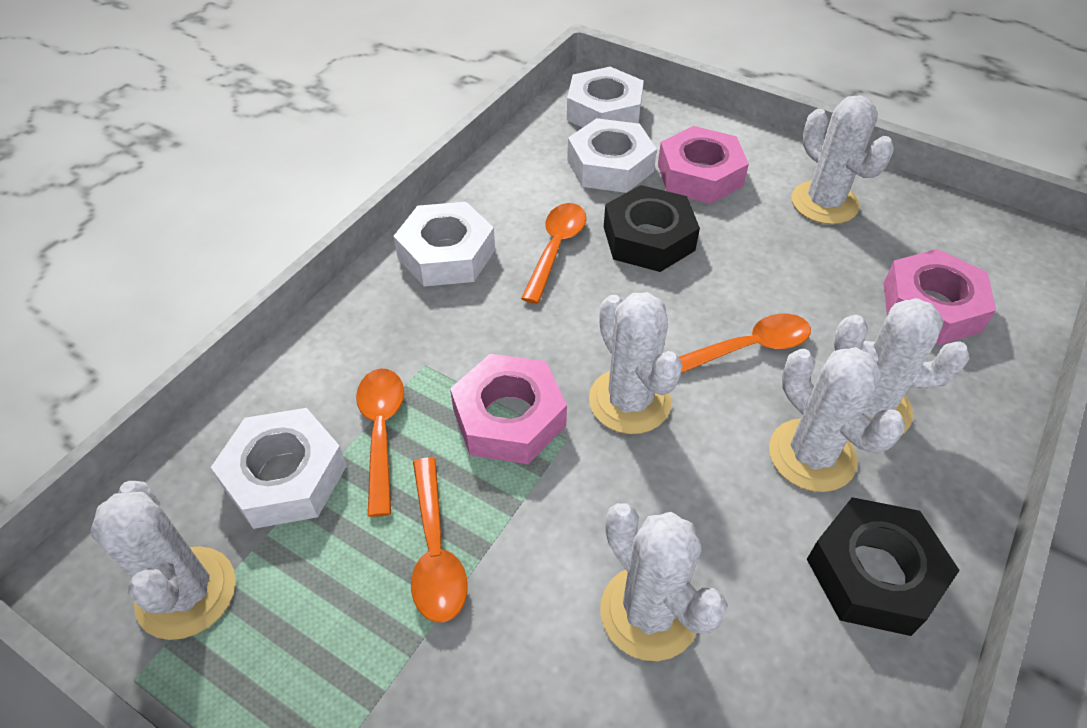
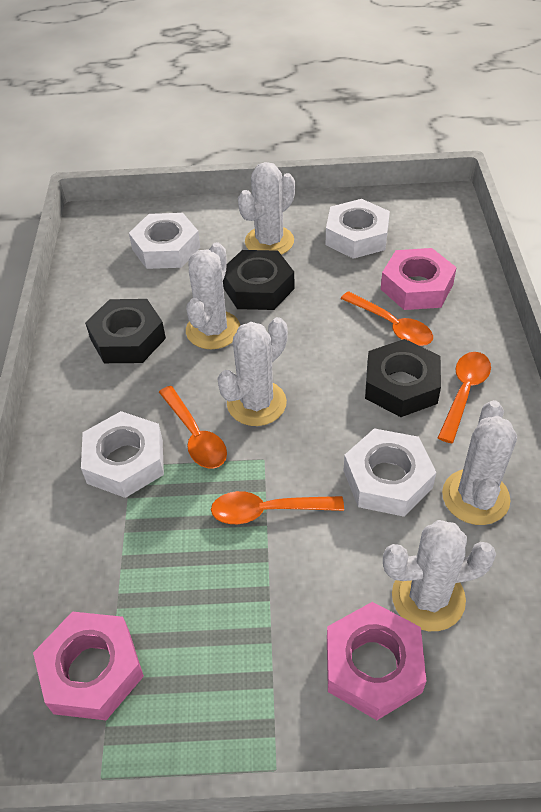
black nut: 2 -> 3
white cactus: 6 -> 5

